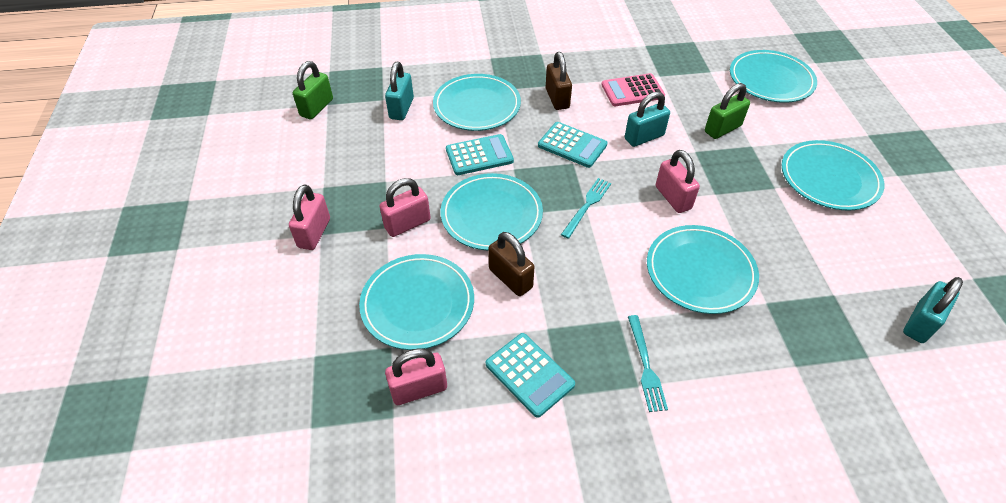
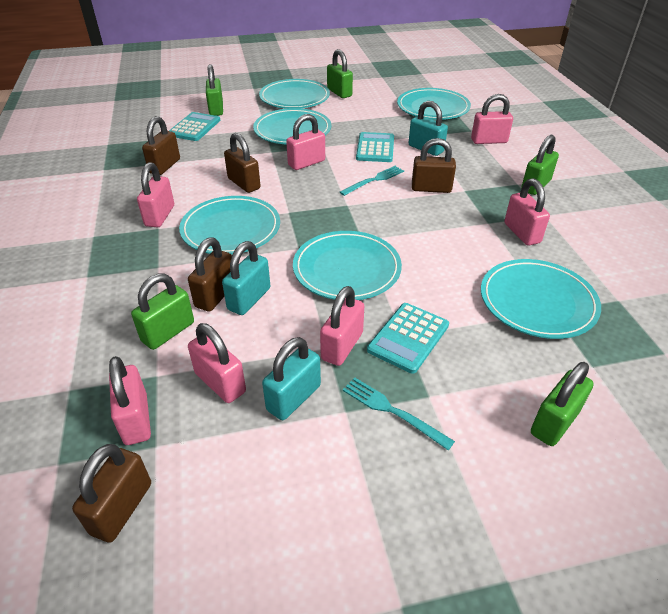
brown padlock: 2 -> 5
green padlock: 2 -> 5
pink calculator: 1 -> 0
pink padlock: 4 -> 7

